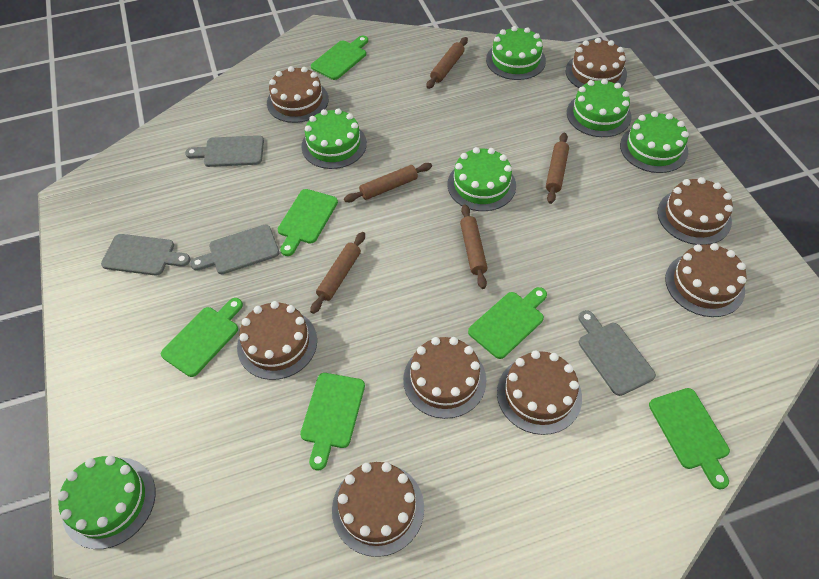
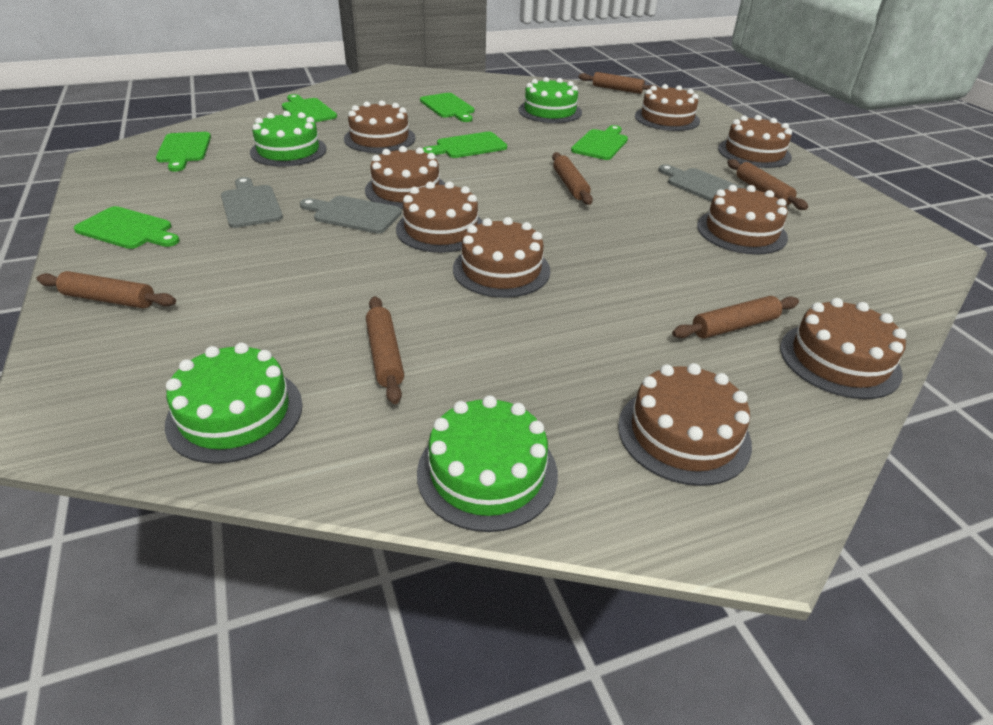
brown cake: 8 -> 9
brown rolling pin: 5 -> 6
green cake: 6 -> 4
grey cutting board: 4 -> 3

